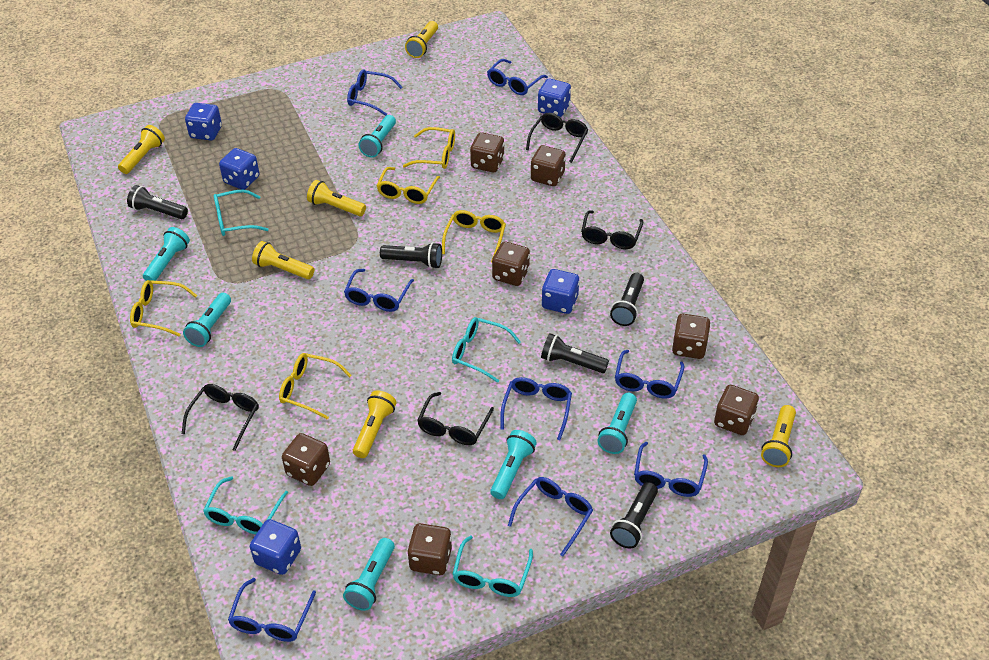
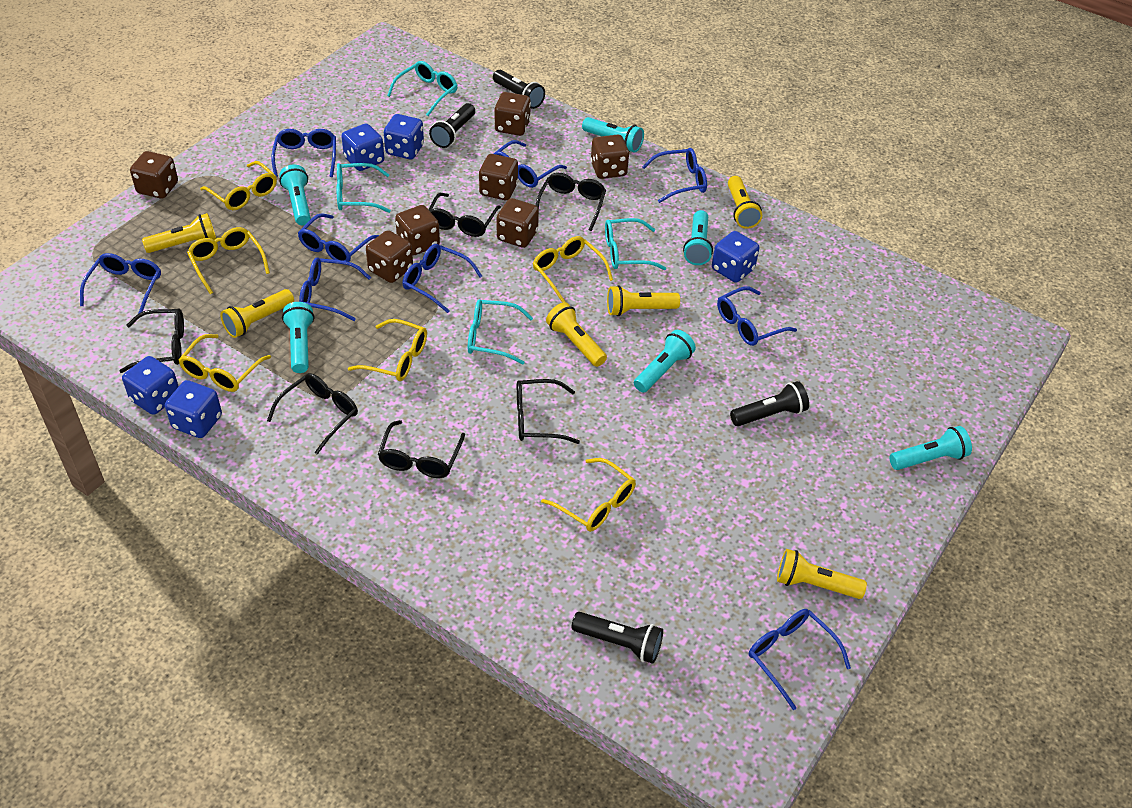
black flashlight: 5 -> 4
black glasses: 4 -> 6
blue glasses: 8 -> 9
yellow glasses: 5 -> 6

